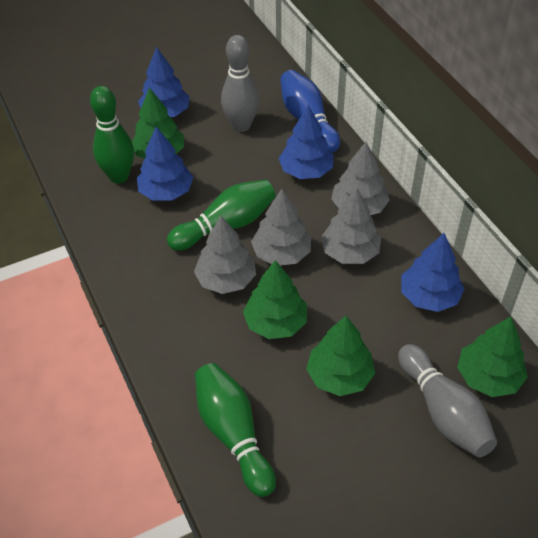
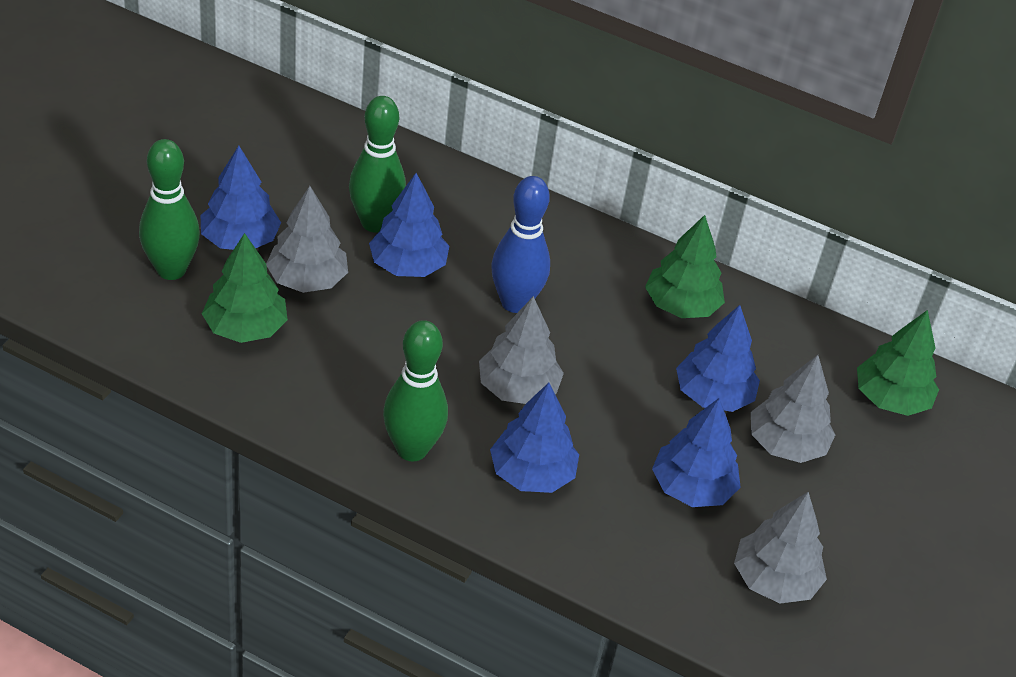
blue tree: 4 -> 5
green tree: 4 -> 3
grey bowling pin: 2 -> 0

